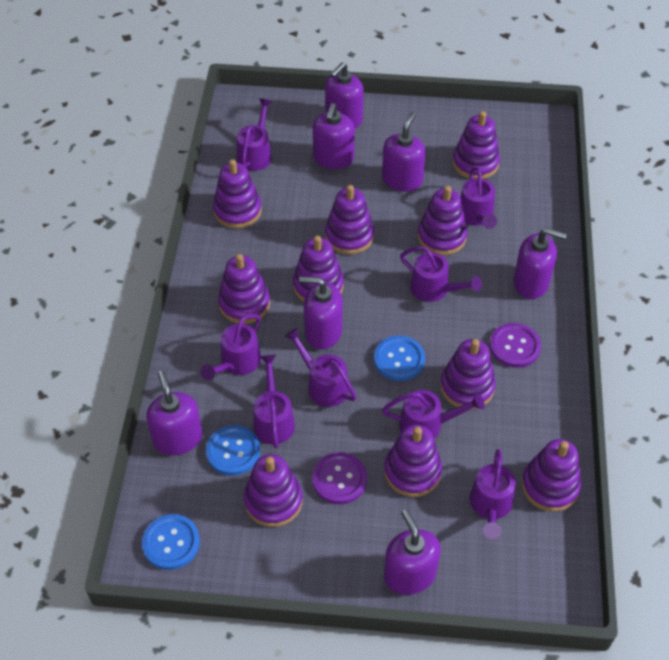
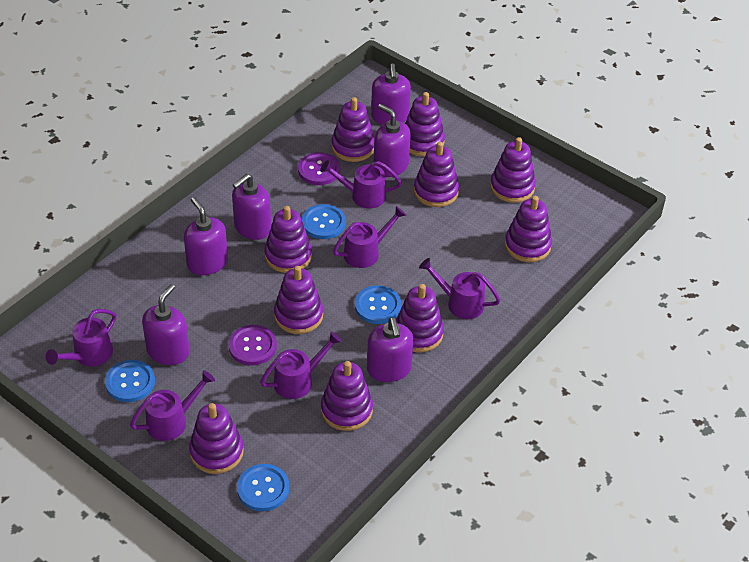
blue button: 3 -> 4
purple soap dispenser: 7 -> 6
purple watering can: 8 -> 6

